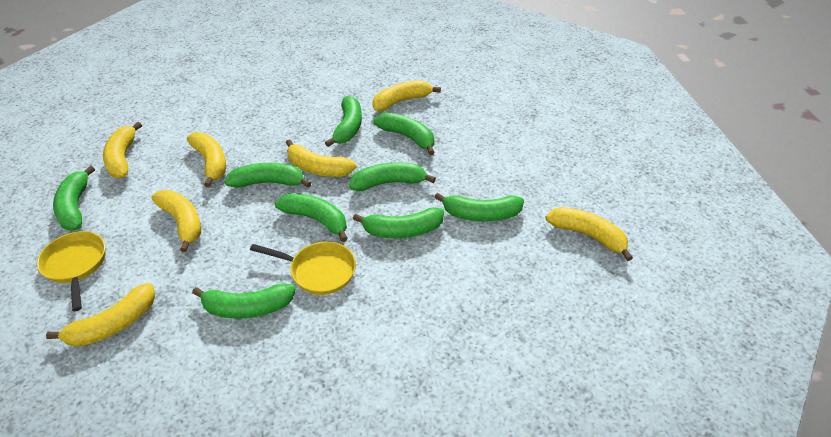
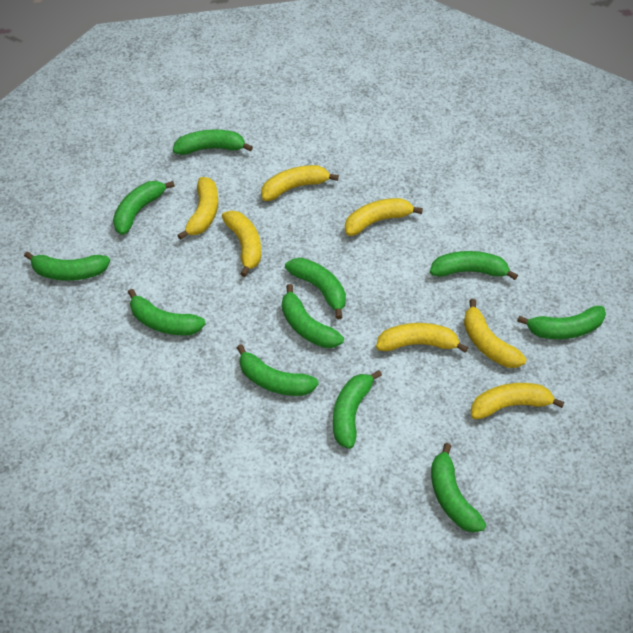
green banana: 9 -> 11
yellow pan: 2 -> 0

